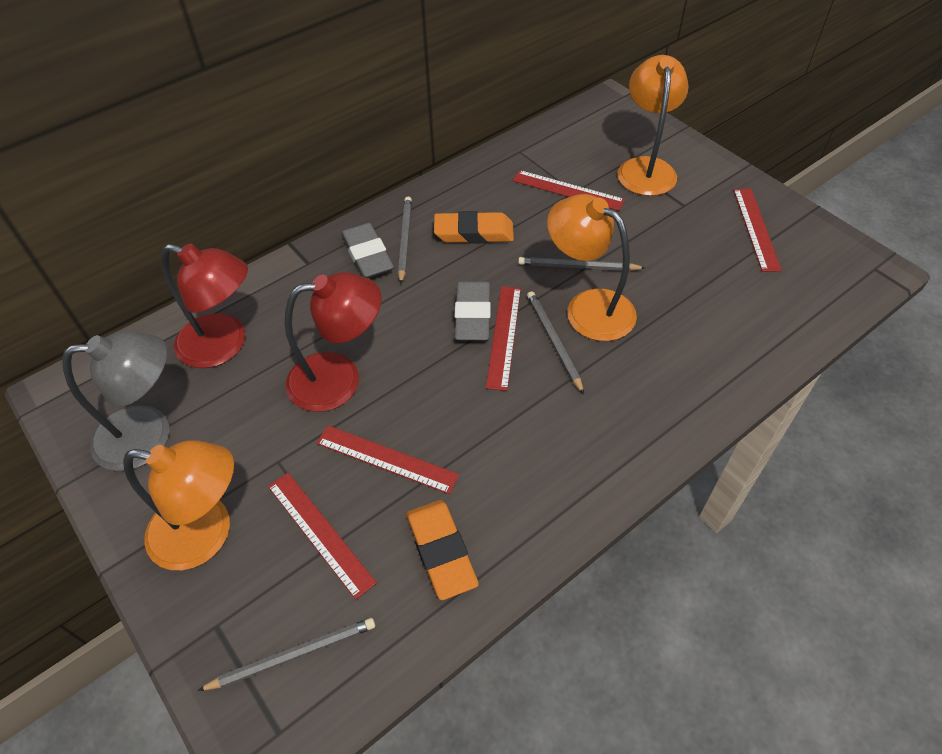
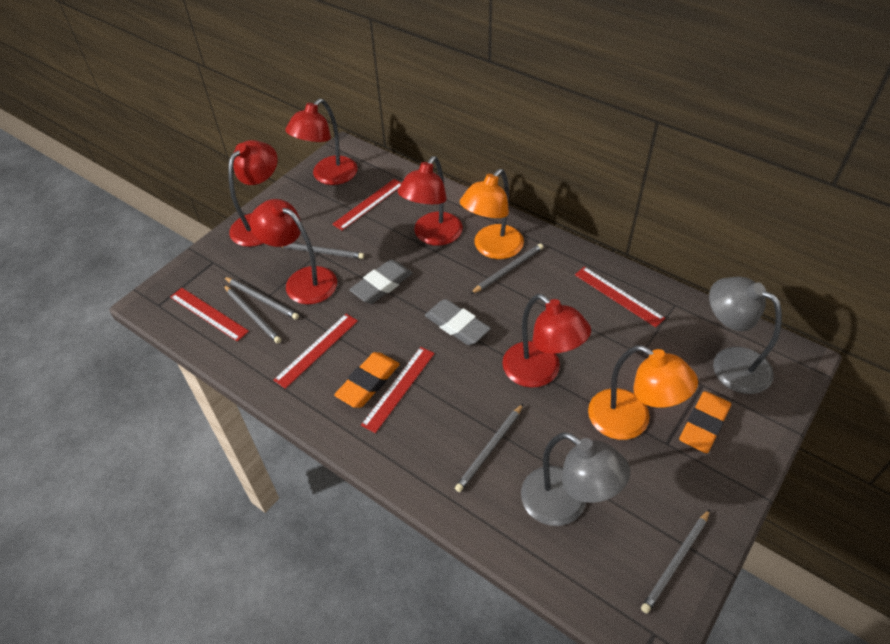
grey lamp: 1 -> 2
grey pencil: 4 -> 6
orange lamp: 3 -> 2
red lamp: 2 -> 5

